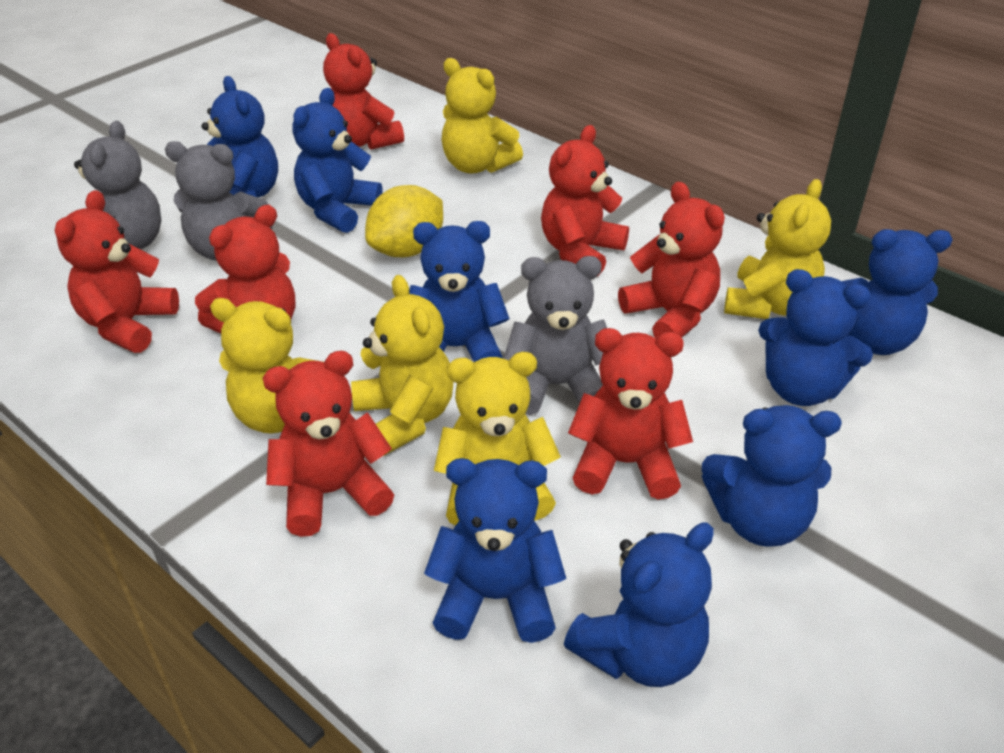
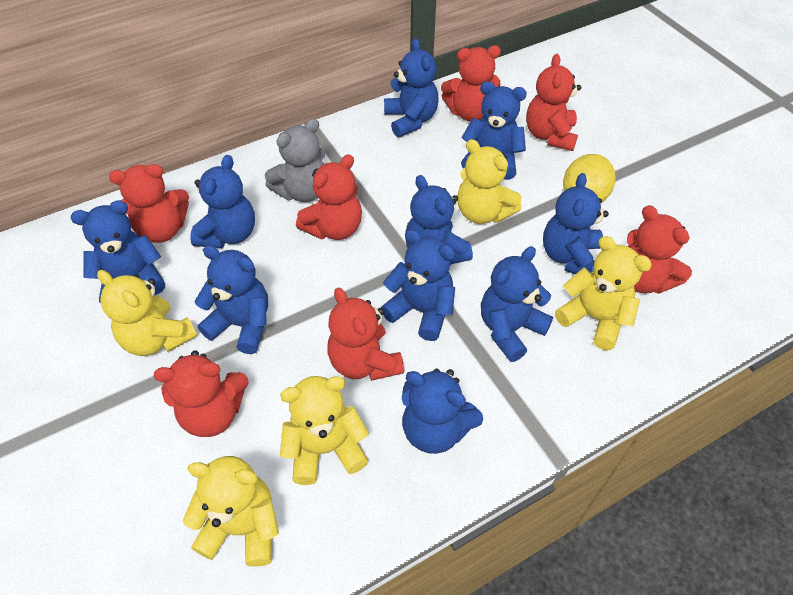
blue teddy bear: 8 -> 10
grey teddy bear: 3 -> 1

